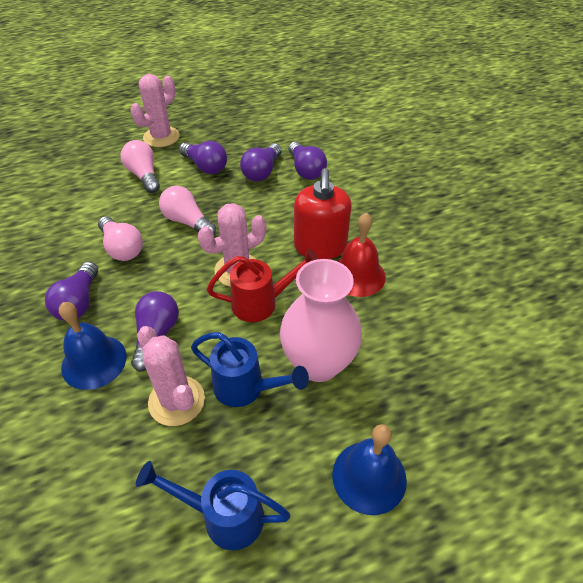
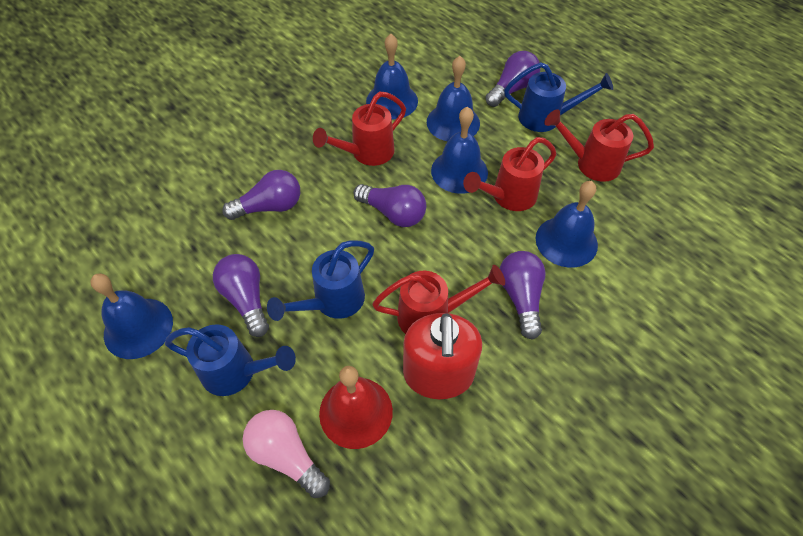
blue bell: 2 -> 5
blue watering can: 2 -> 3
pink cactus: 3 -> 0
pink light bulb: 3 -> 1
pink vase: 1 -> 0
red watering can: 1 -> 4

